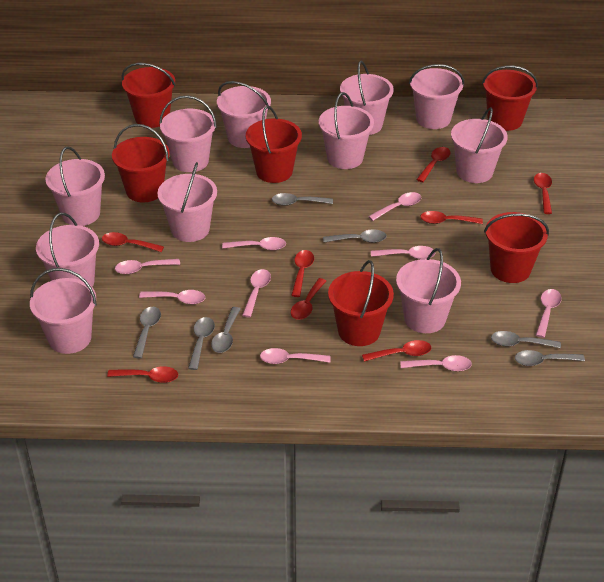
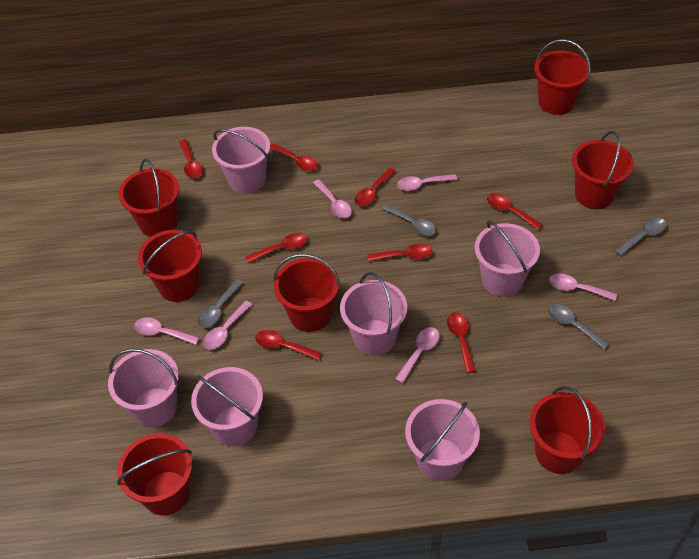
grey spoon: 7 -> 4
pink bucket: 11 -> 6
pink spoon: 9 -> 6
red bucket: 6 -> 7

